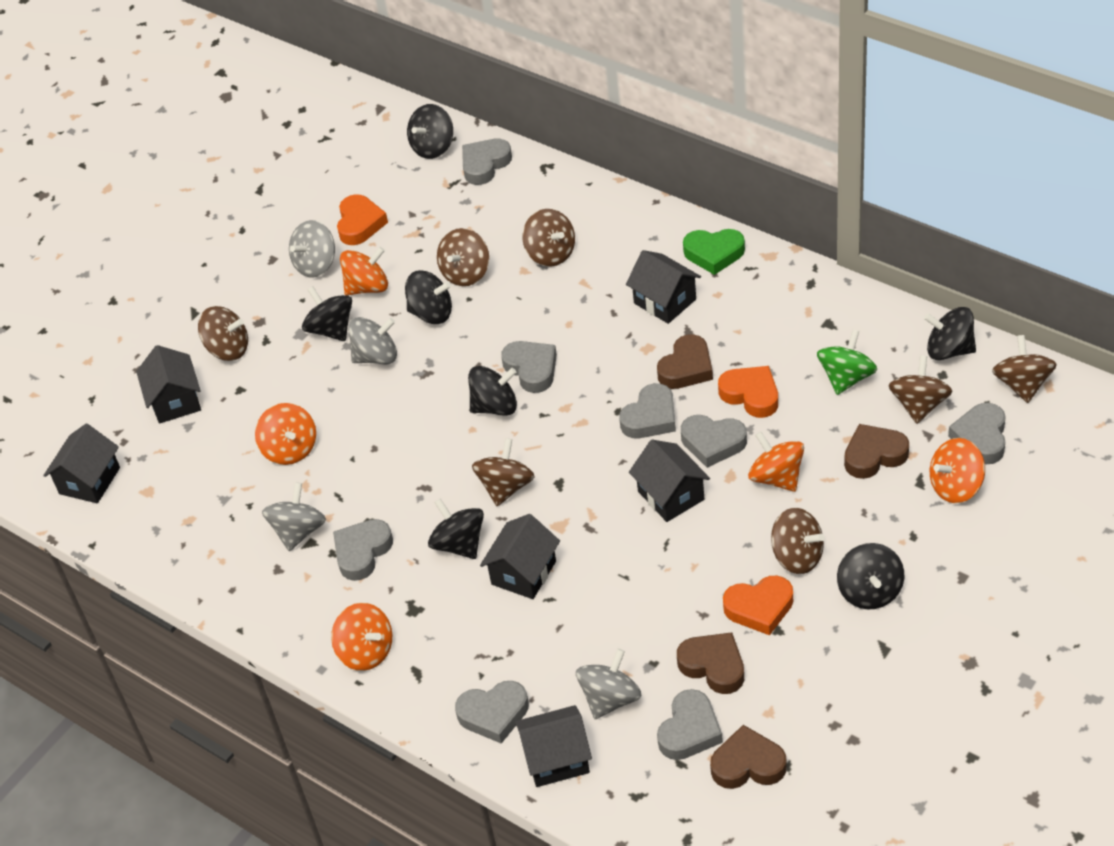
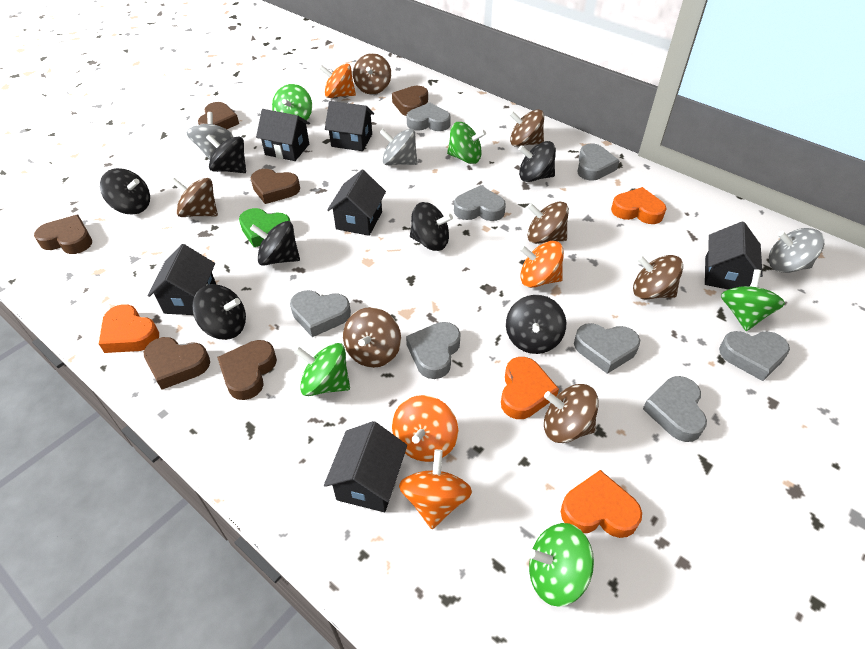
brown heart: 4 -> 6
green spinning top: 1 -> 5
grey spinning top: 4 -> 3
orange heart: 3 -> 4
orange spinning top: 5 -> 4

